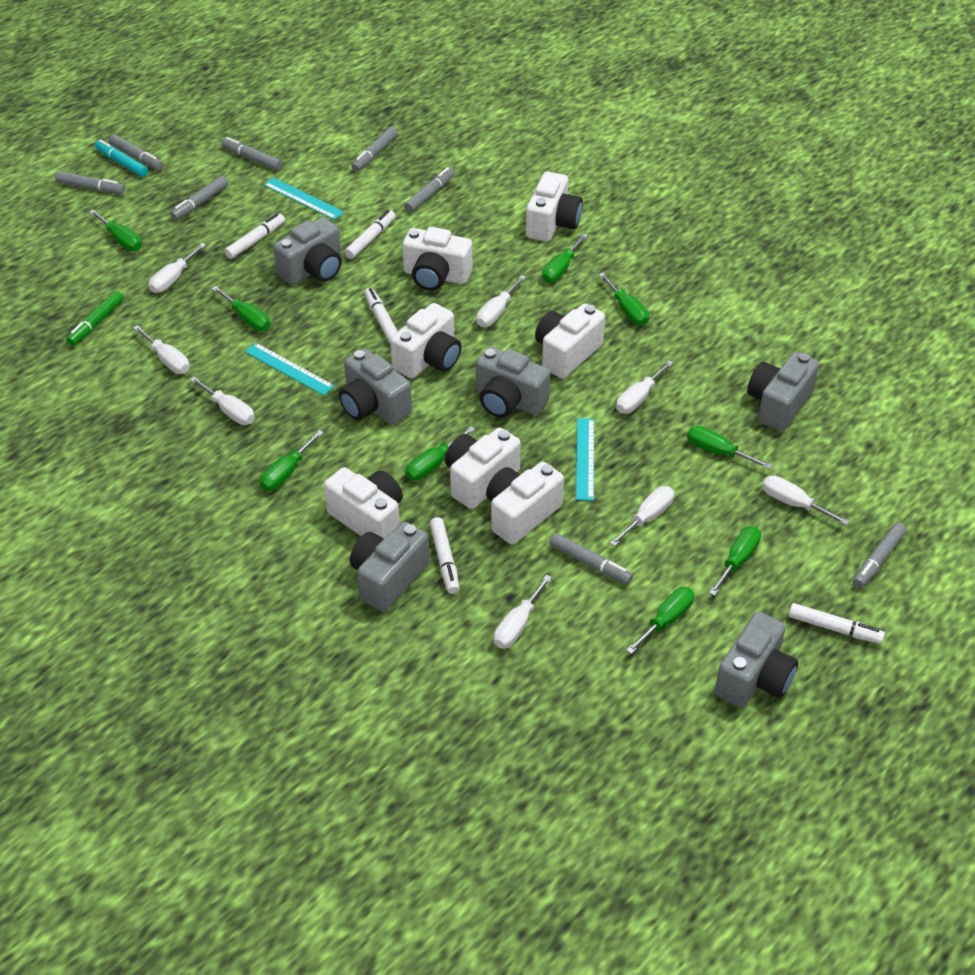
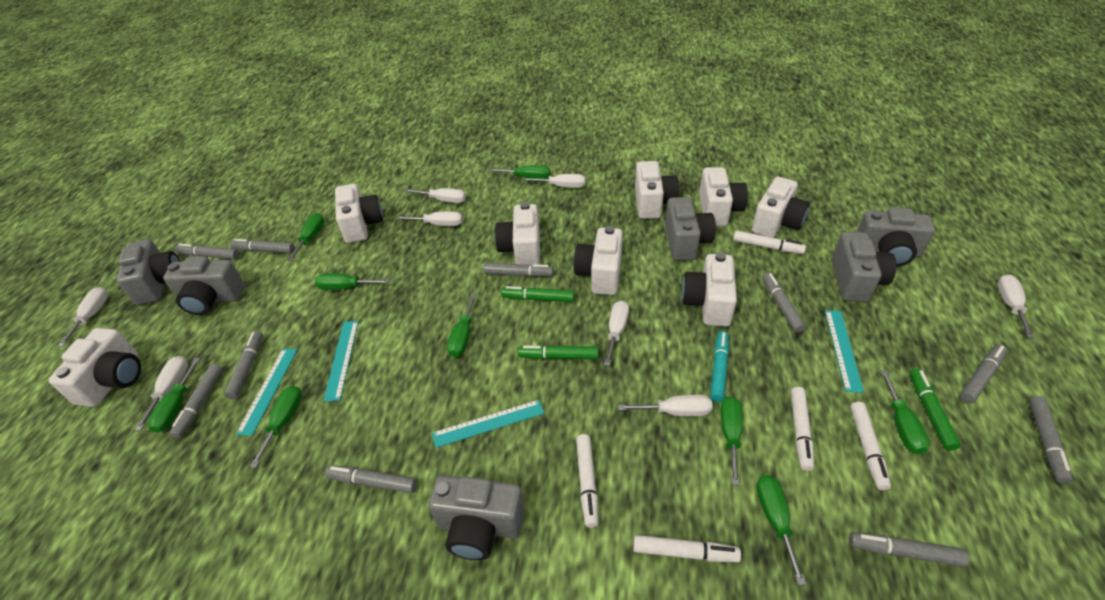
green marker: 1 -> 3
grey marker: 8 -> 10
turquoise ruler: 3 -> 4
white camera: 7 -> 8

